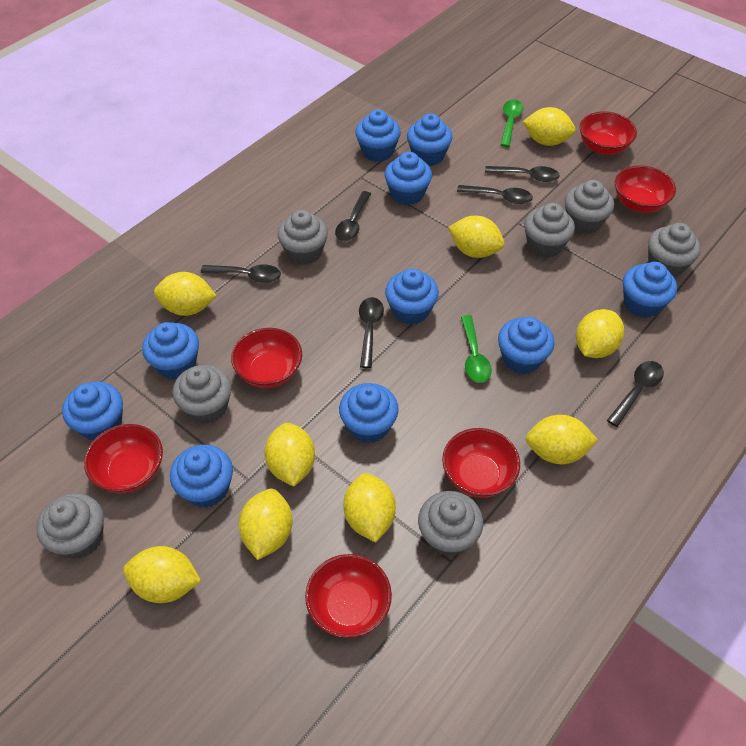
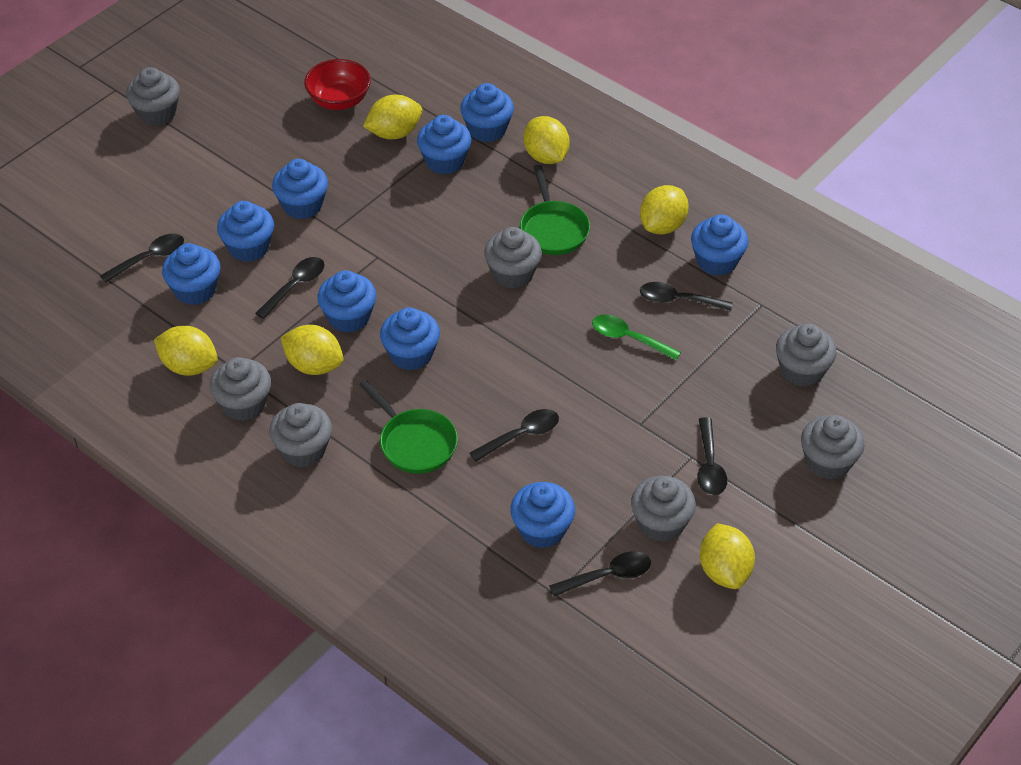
blue cupcake: 10 -> 9
green pan: 0 -> 2
green spoon: 2 -> 1
red bowl: 6 -> 1
yellow lemon: 9 -> 6

